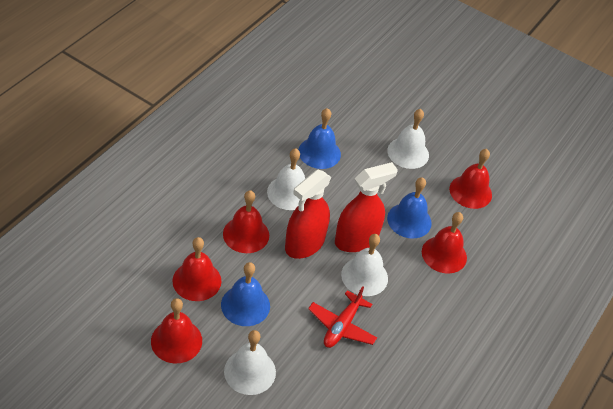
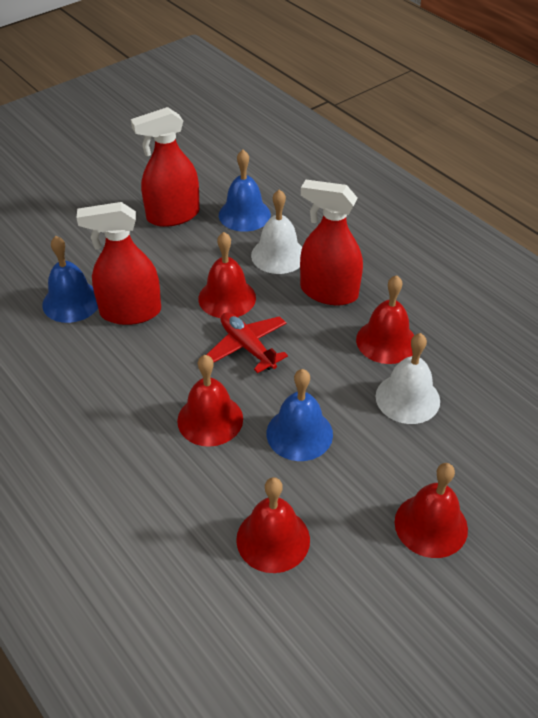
red spray bottle: 2 -> 3
white bell: 4 -> 2

